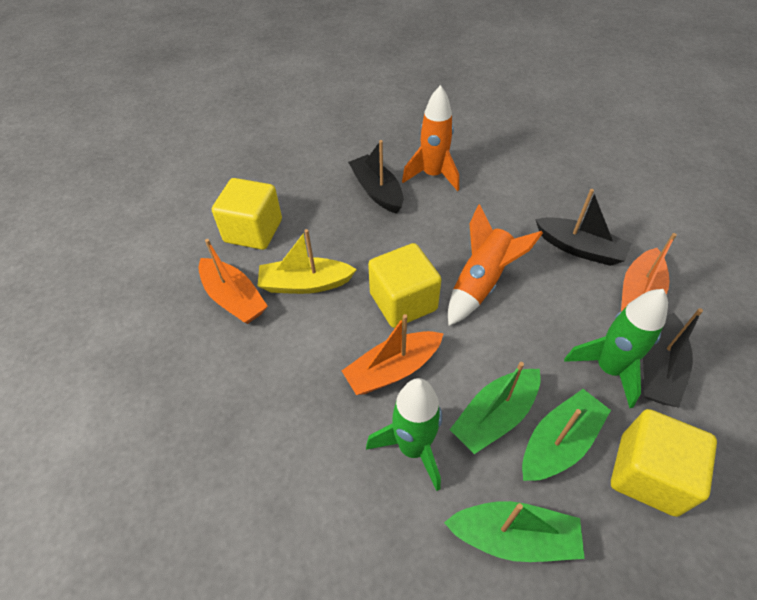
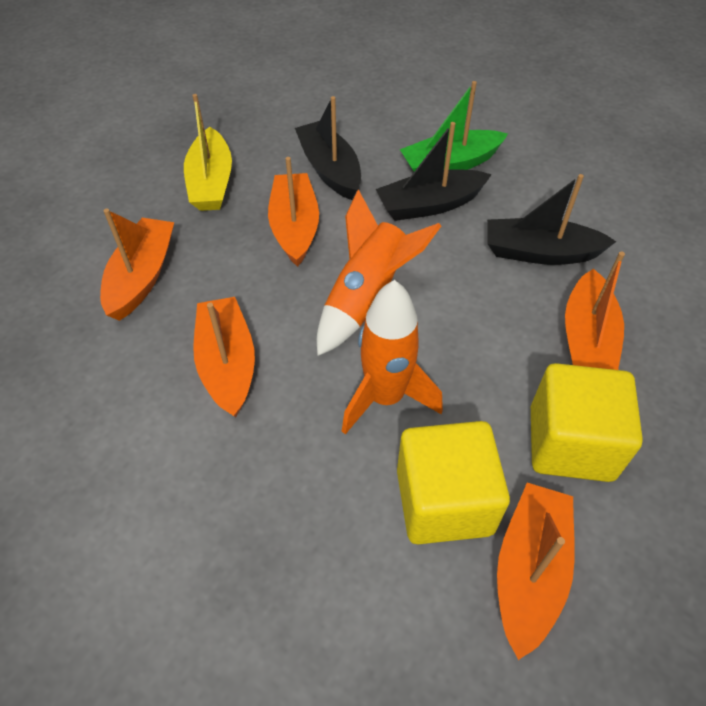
green boat: 3 -> 1
green rocket: 2 -> 0
orange boat: 3 -> 5
yellow cube: 3 -> 2

